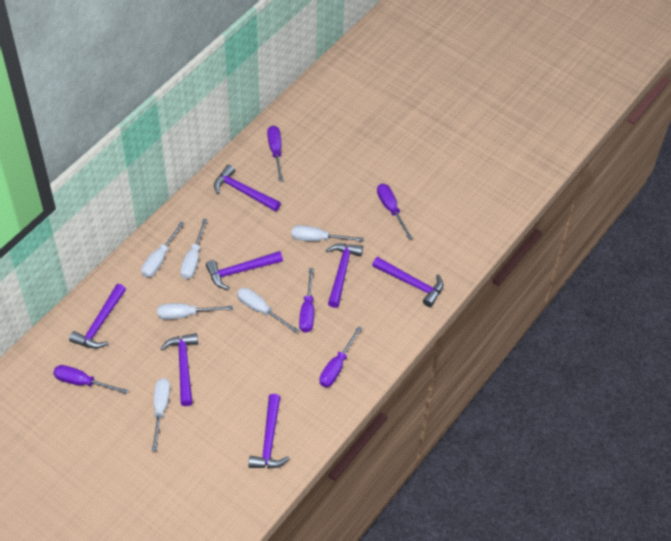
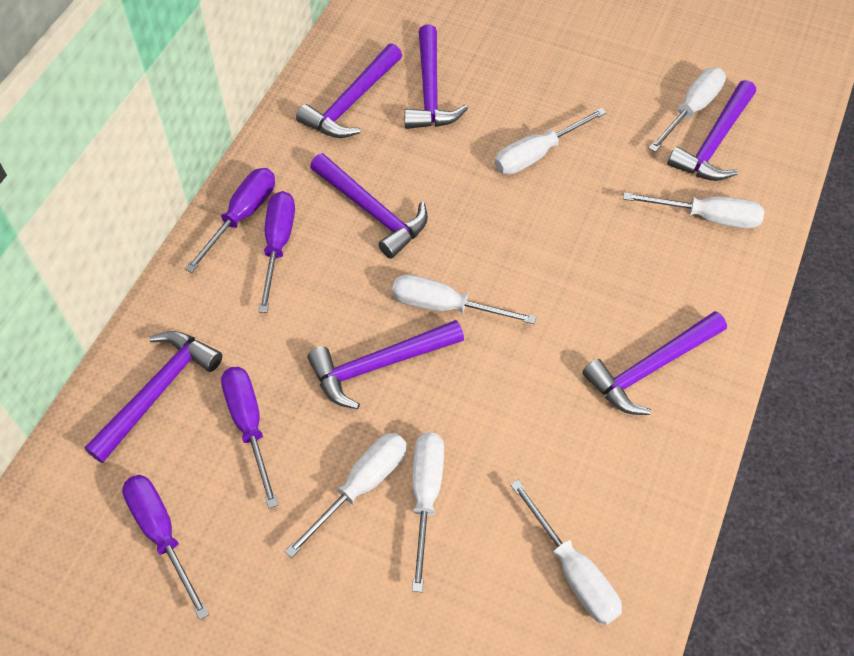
purple screwdriver: 5 -> 4
white screwdriver: 6 -> 7

